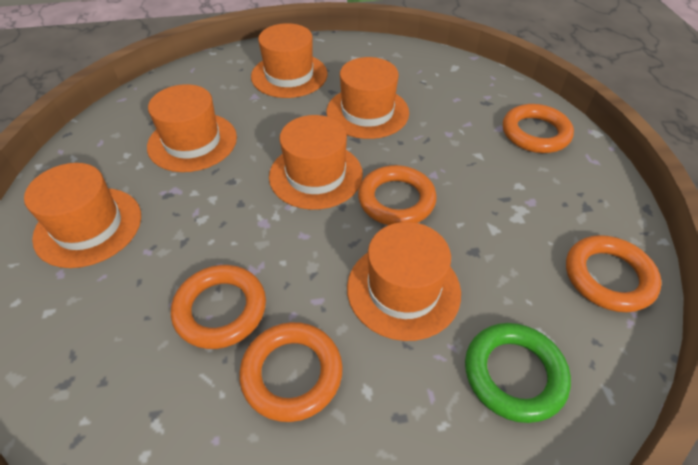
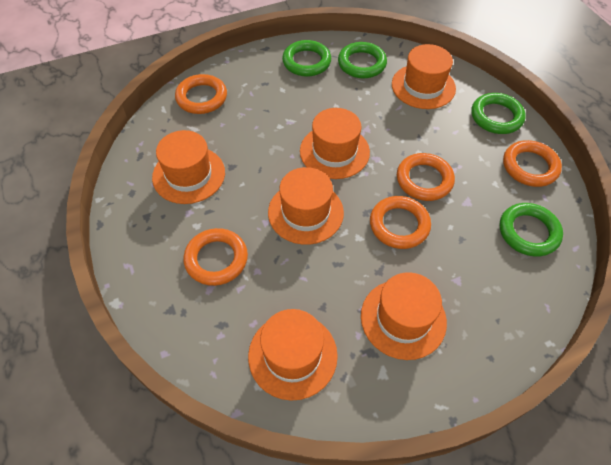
green ring: 1 -> 4

